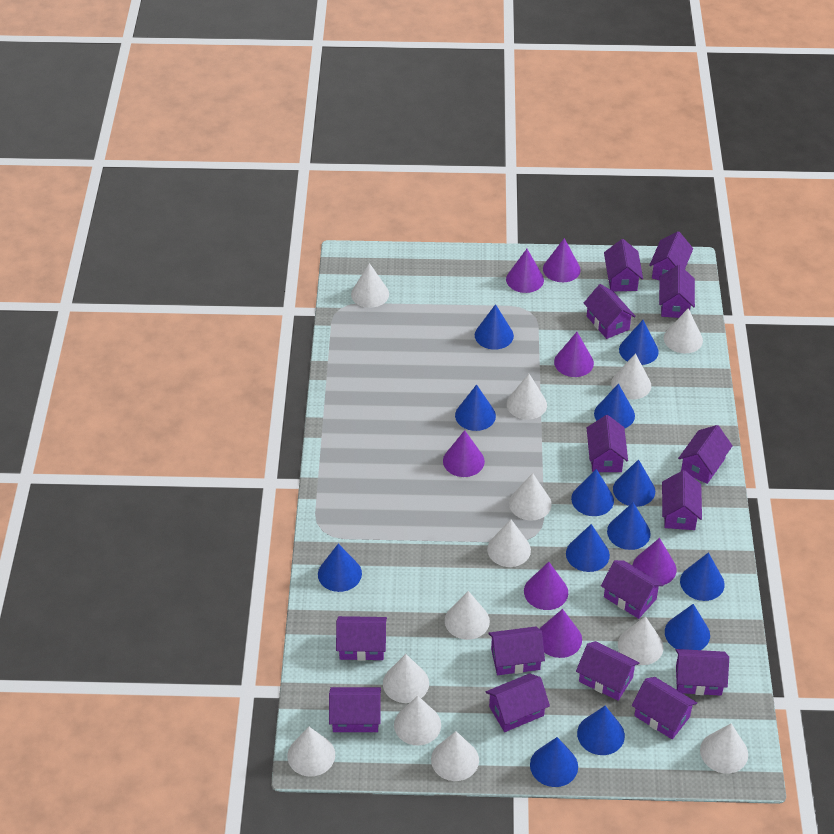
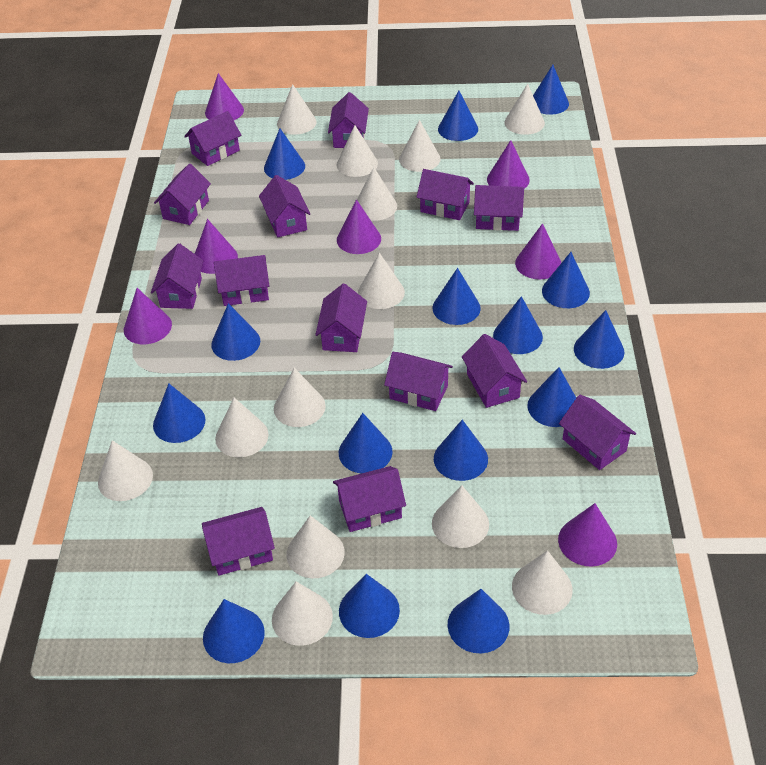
blue cone: 13 -> 15
purple house: 15 -> 14

